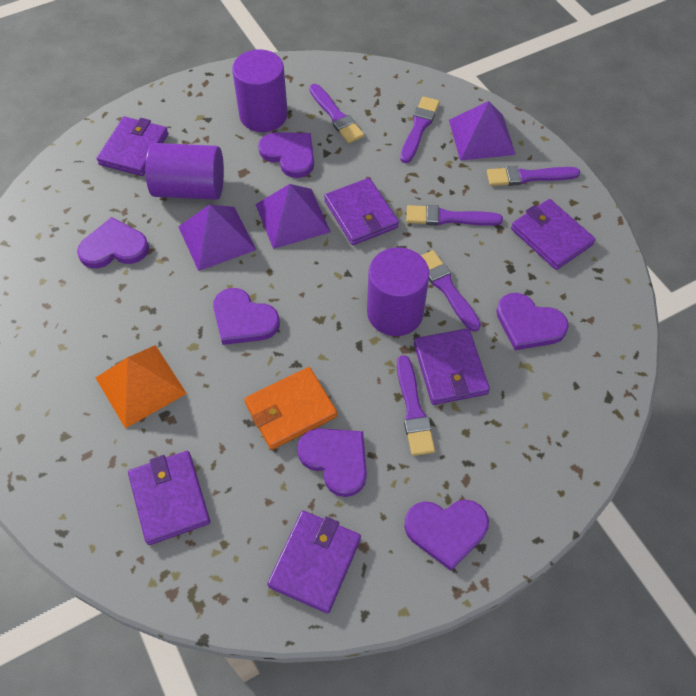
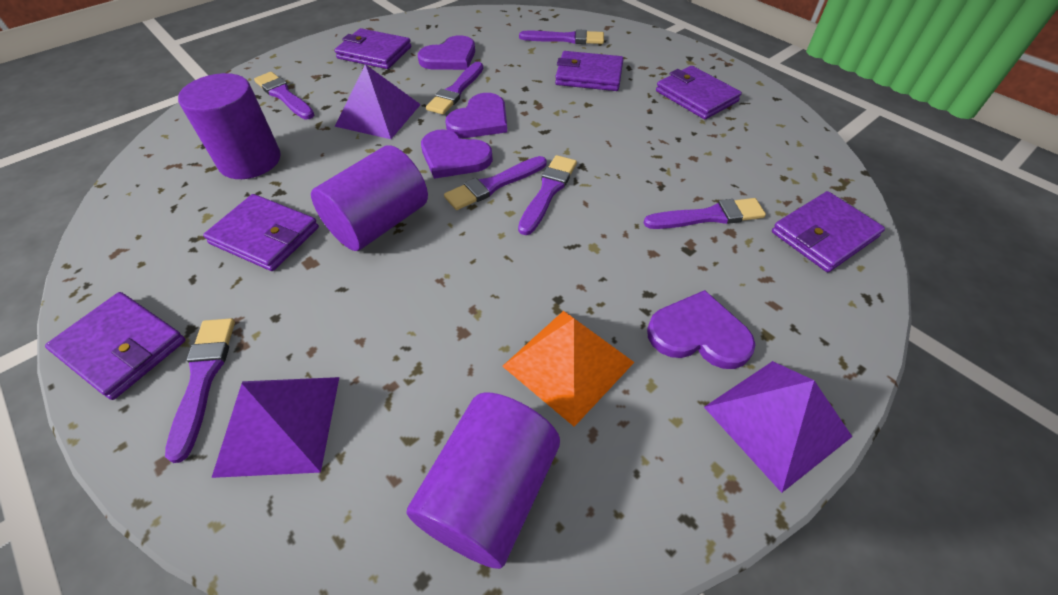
orange wallet: 1 -> 0
purple brush: 6 -> 7
purple heart: 6 -> 4

